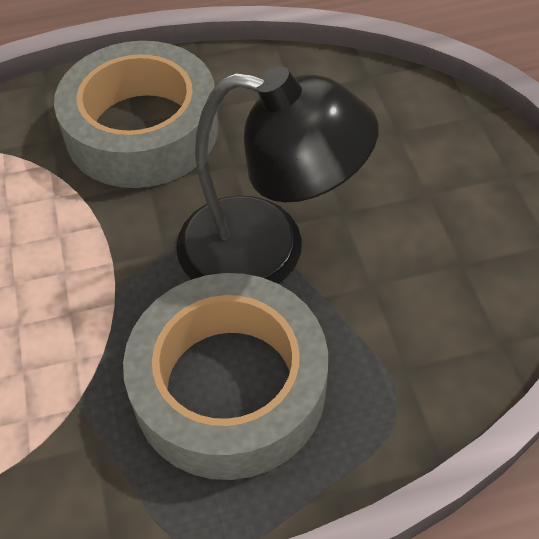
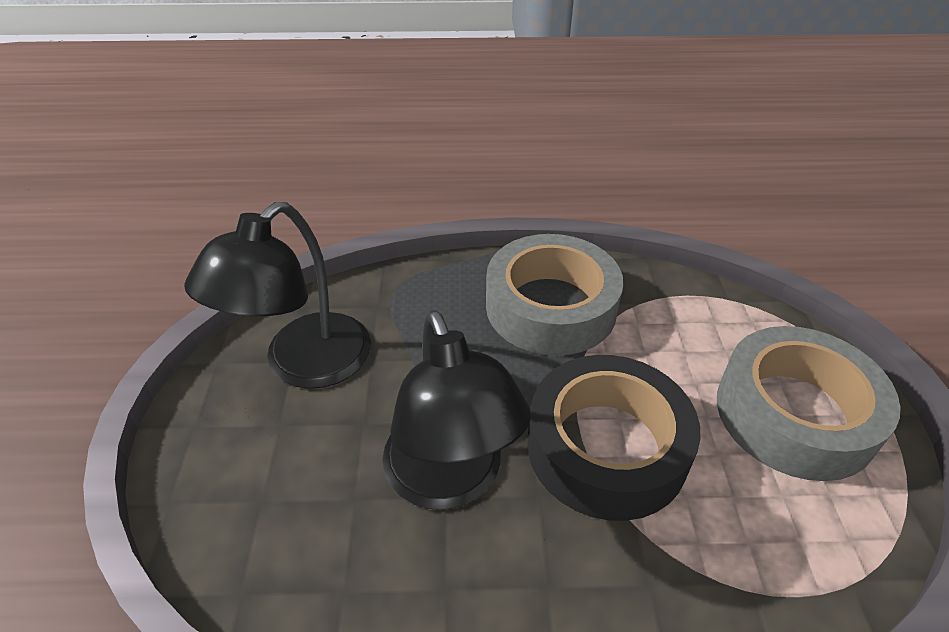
black lamp: 1 -> 2
black tape: 0 -> 1

